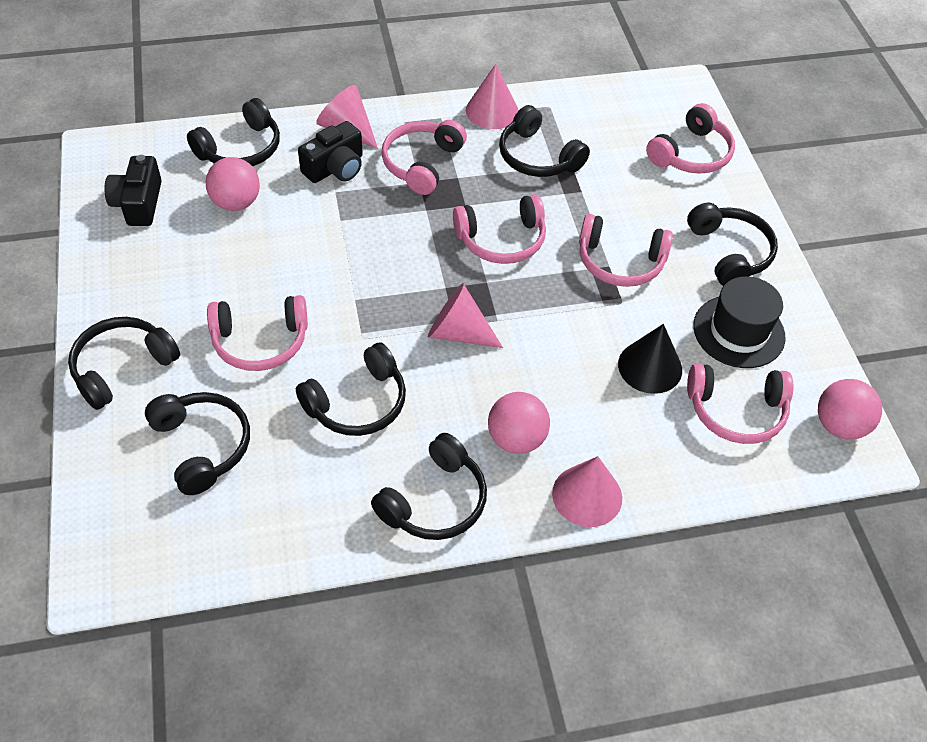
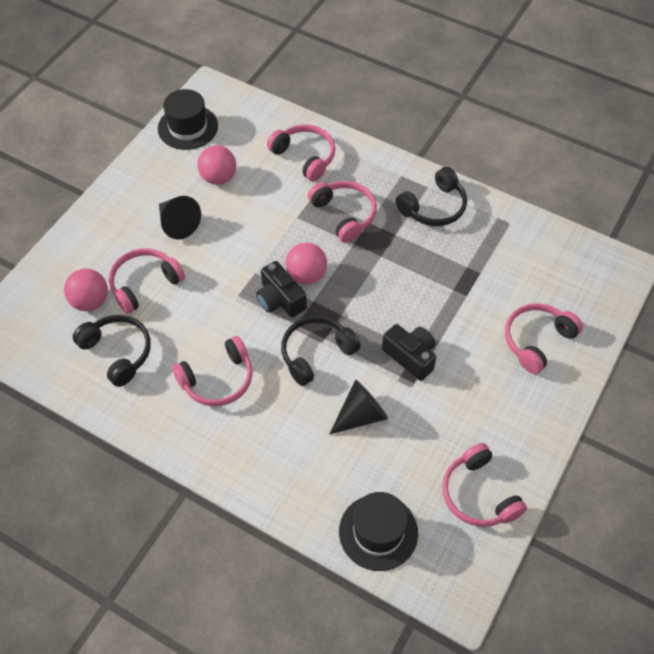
black cone: 1 -> 2
black hat: 1 -> 2
black headphones: 7 -> 3
pink cone: 4 -> 0

